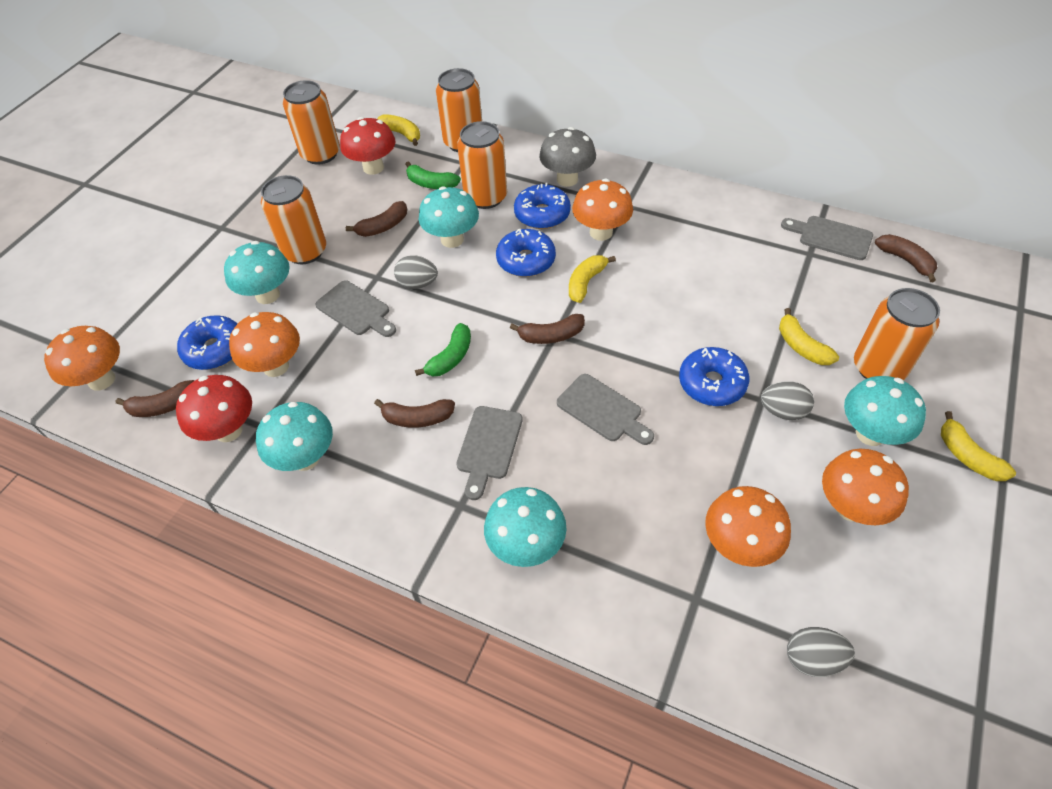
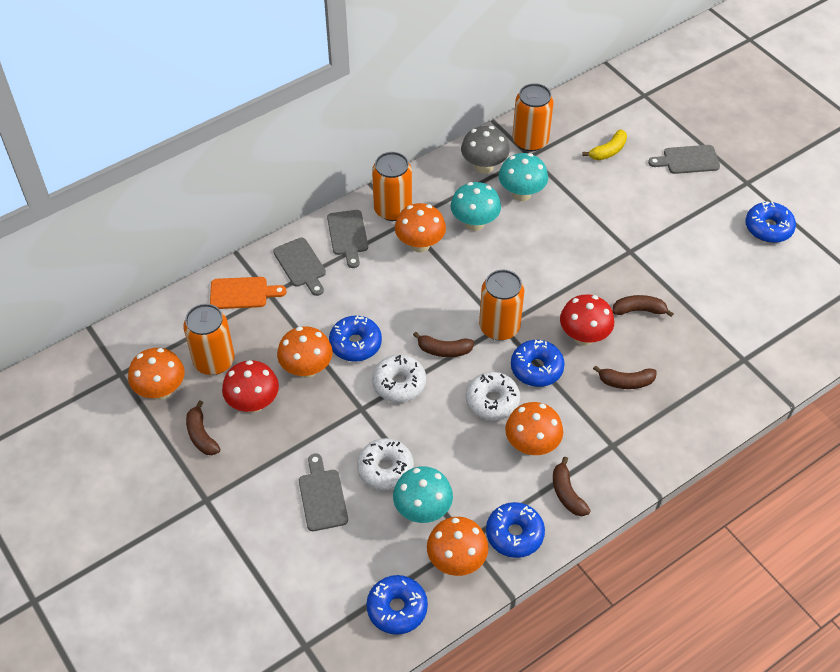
blue donut: 4 -> 5
green banana: 2 -> 0
grey egg: 3 -> 0
orange can: 5 -> 4
orange cutting board: 0 -> 1
turquoise mushroom: 5 -> 3
white donut: 0 -> 3
yellow banana: 4 -> 1

